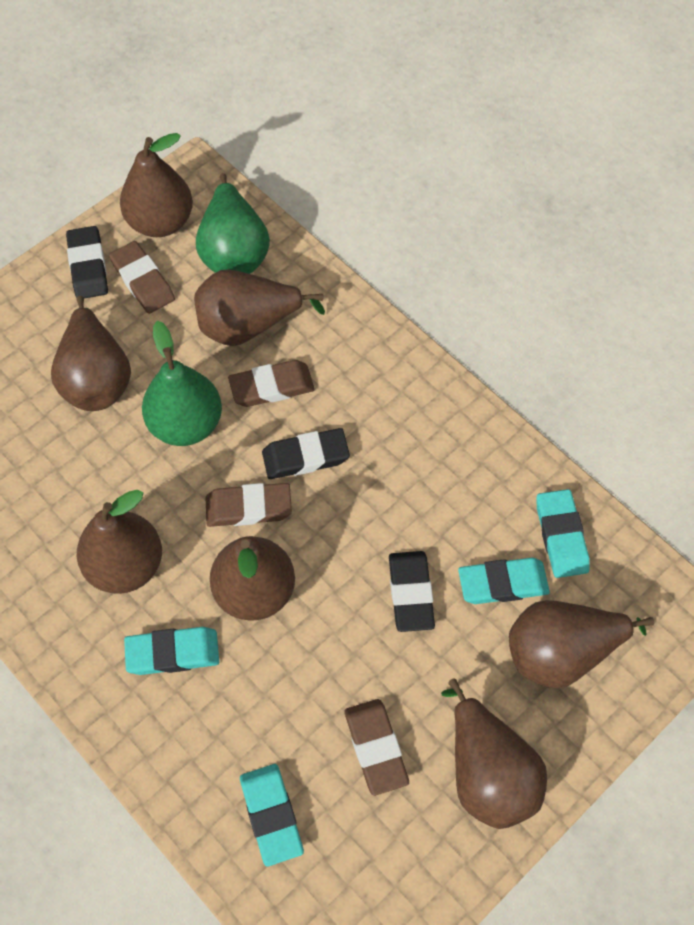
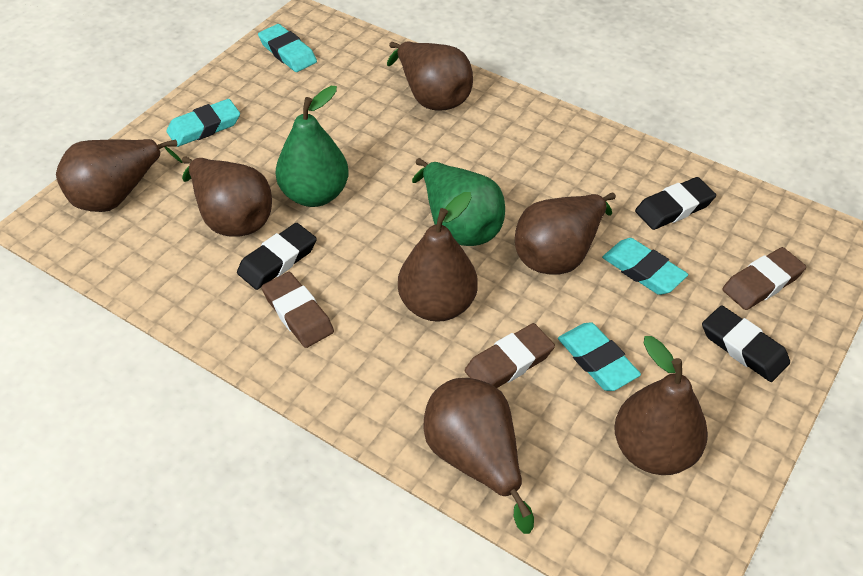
brown eraser: 4 -> 3

